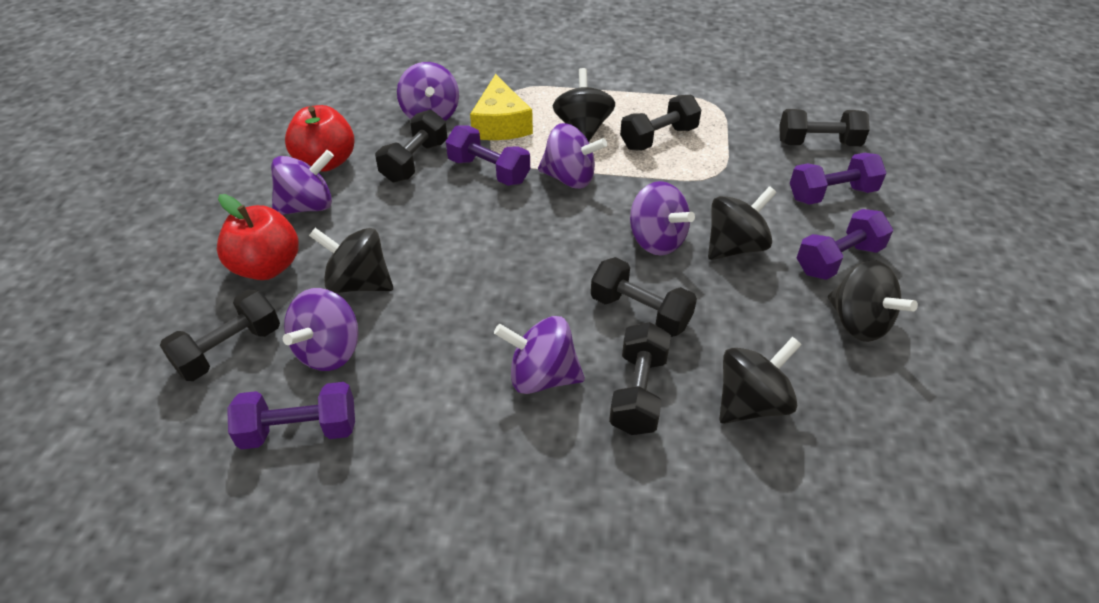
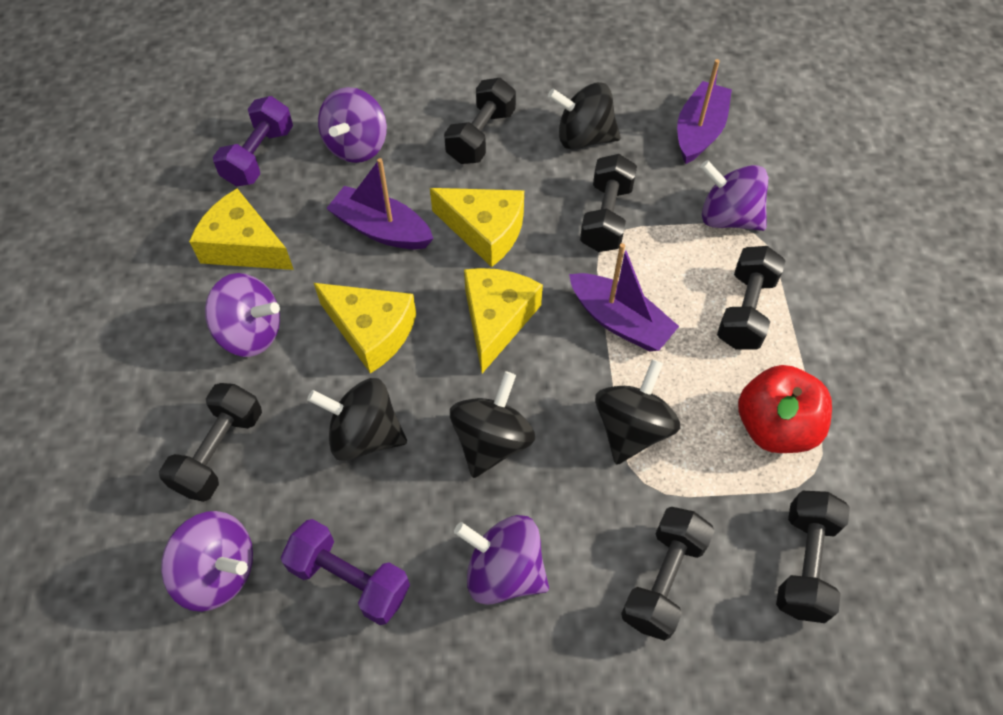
black spinning top: 5 -> 4
purple boat: 0 -> 3
purple dumbbell: 4 -> 2
purple spinning top: 6 -> 5
red apple: 2 -> 1
yellow cheese: 1 -> 4

